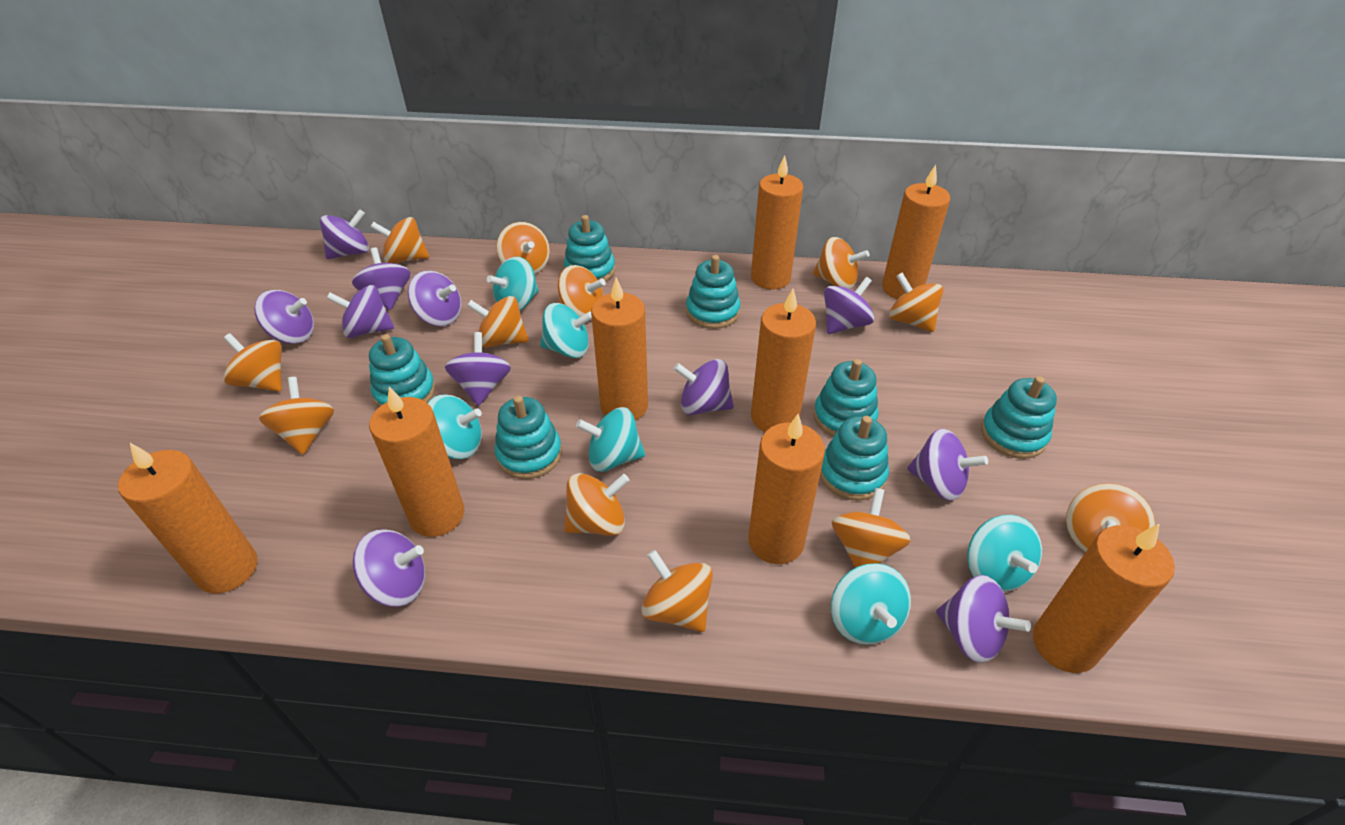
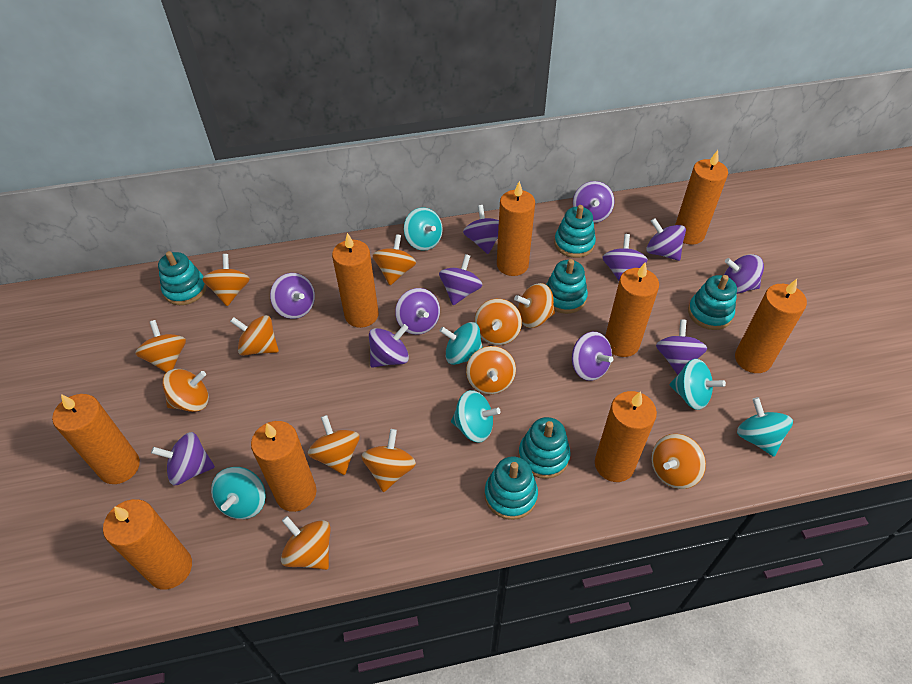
orange candle: 8 -> 9
purple spinning top: 11 -> 12
turquoise stacking toy: 7 -> 6

